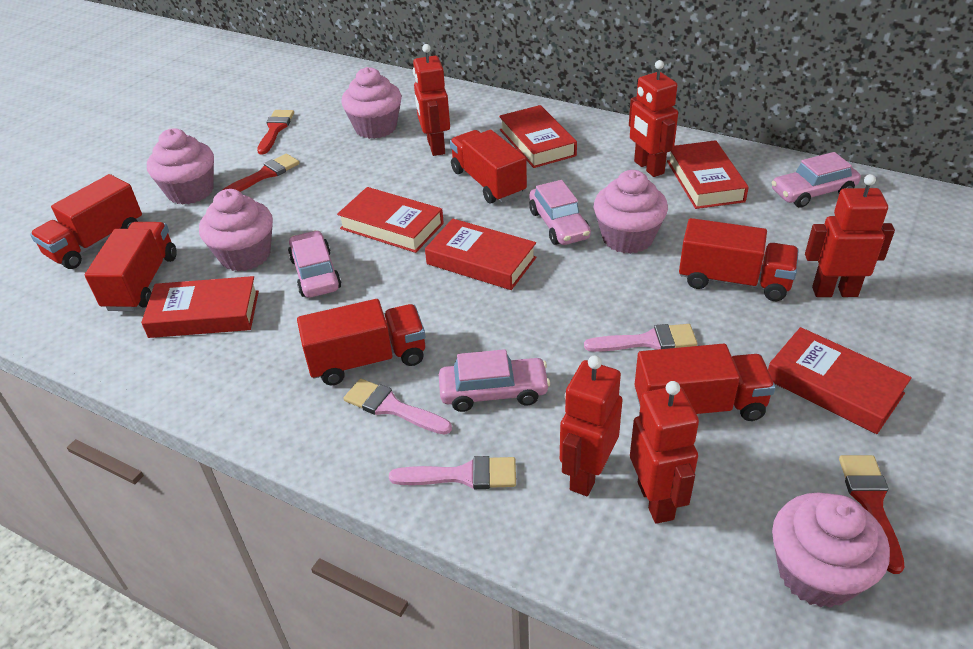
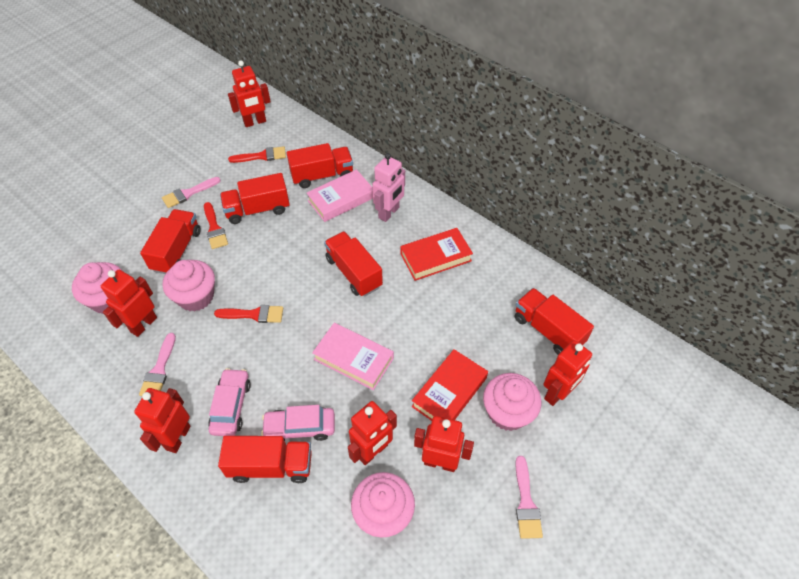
pink book: 0 -> 2
pink car: 4 -> 2
pink cupcake: 5 -> 4
pink robot: 0 -> 1
red book: 6 -> 2
red robot: 5 -> 6

